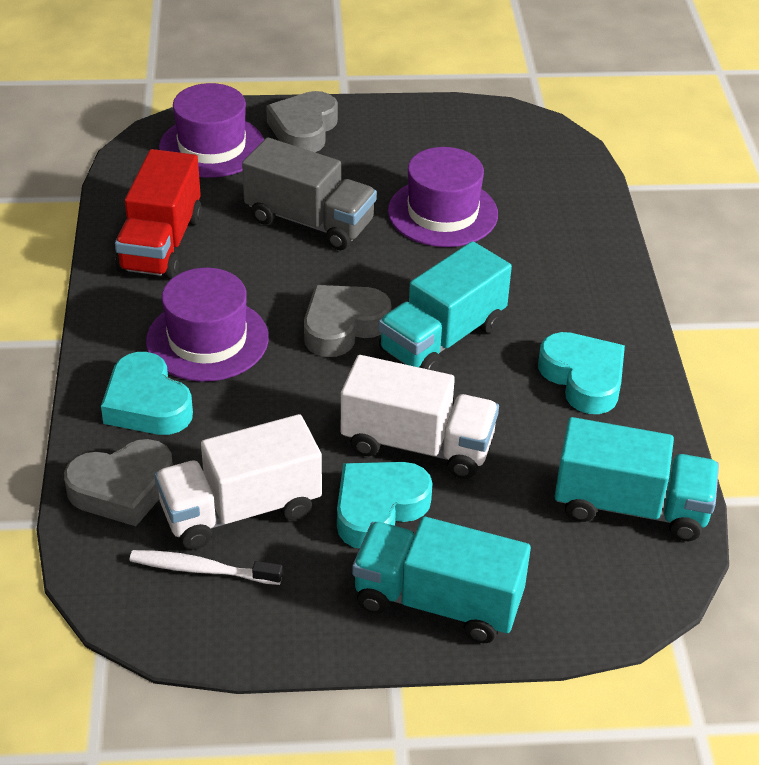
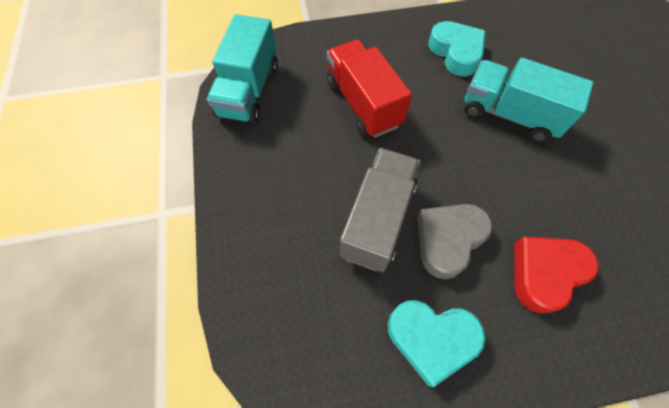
grey heart: 3 -> 1
purple hat: 3 -> 0
red heart: 0 -> 1
turquoise heart: 3 -> 2
turquoise truck: 3 -> 2
white toothbrush: 1 -> 0
white truck: 2 -> 0

